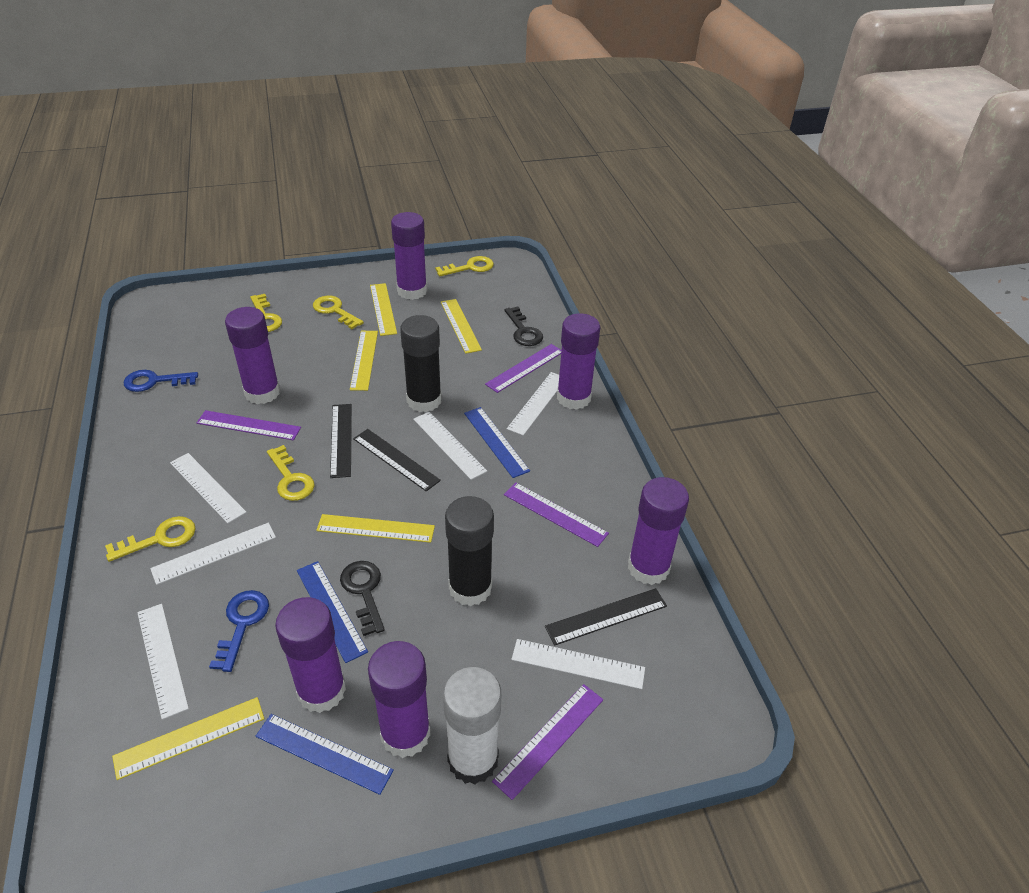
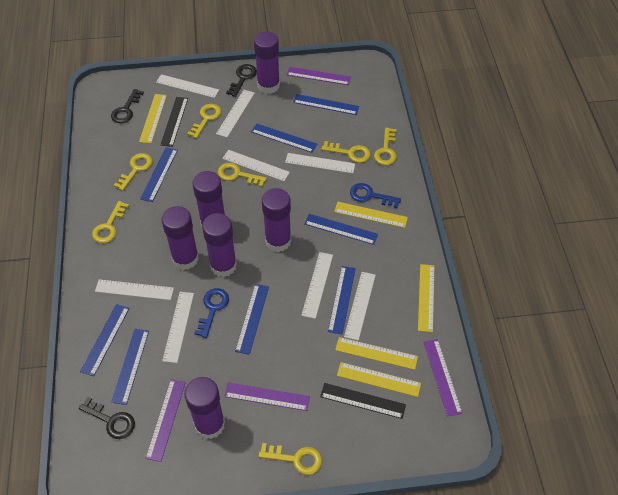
black glue stick: 2 -> 0
black key: 2 -> 3
black ruler: 3 -> 2
blue ruler: 3 -> 8
white glue stick: 1 -> 0
white ruler: 6 -> 8
yellow key: 5 -> 7

